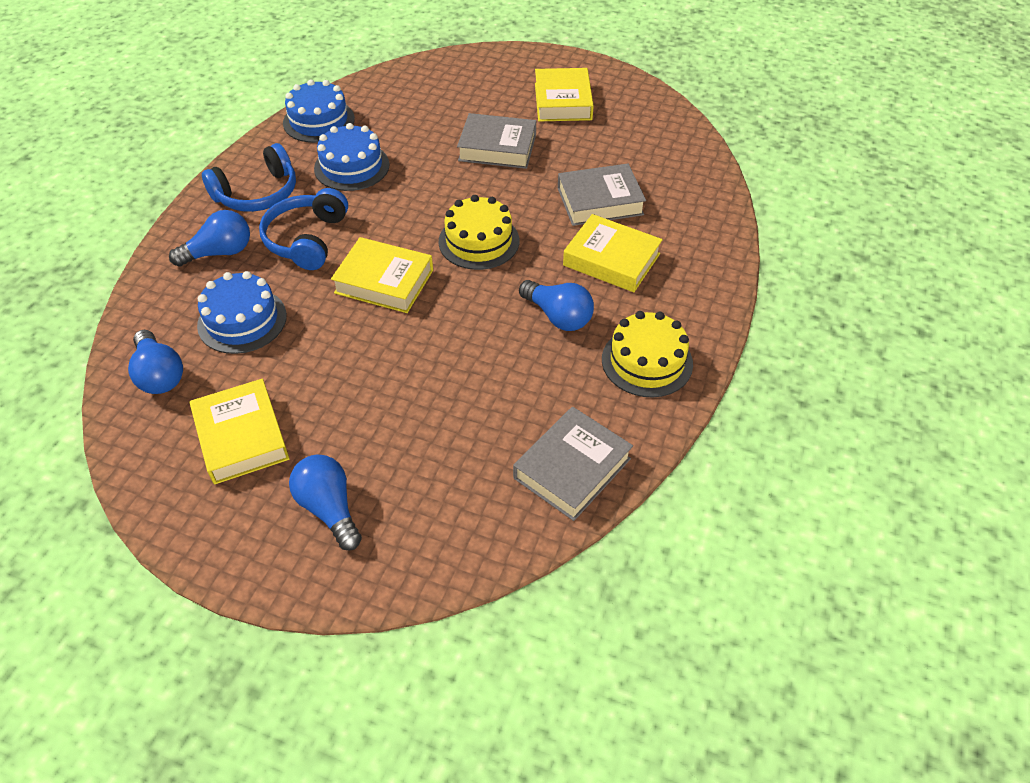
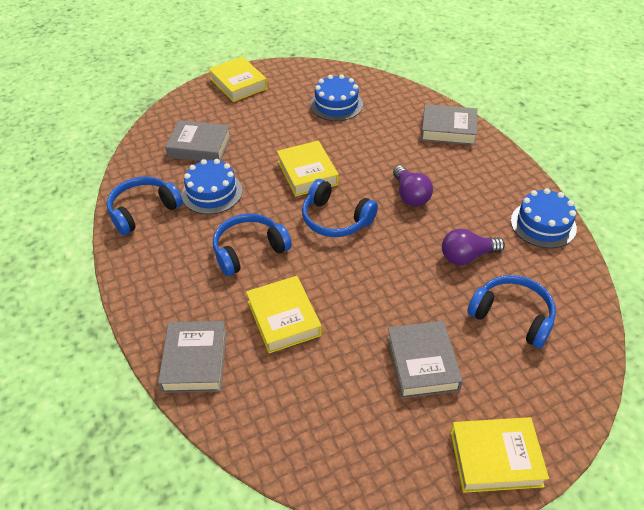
blue headphones: 2 -> 4
blue light bulb: 4 -> 0
grey book: 3 -> 4
purple light bulb: 0 -> 2
yellow cake: 2 -> 0

